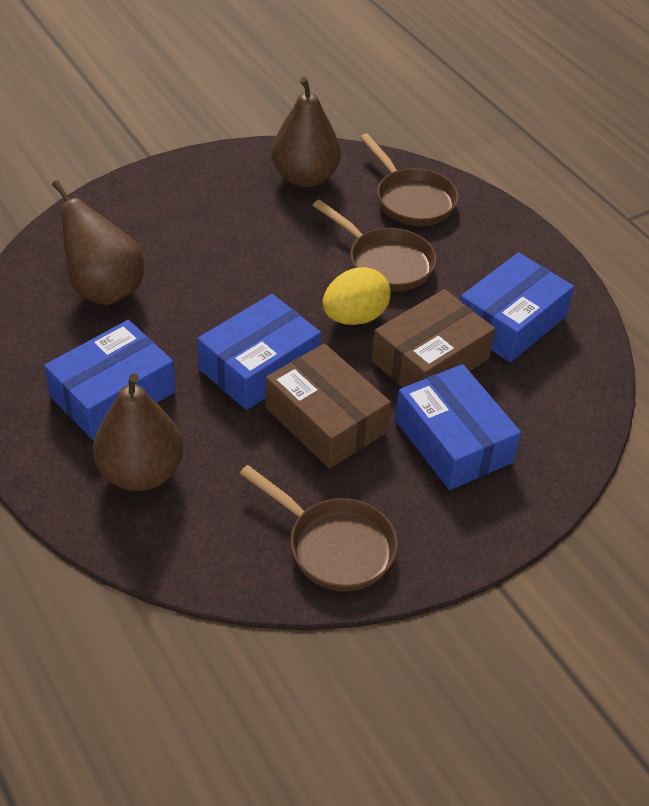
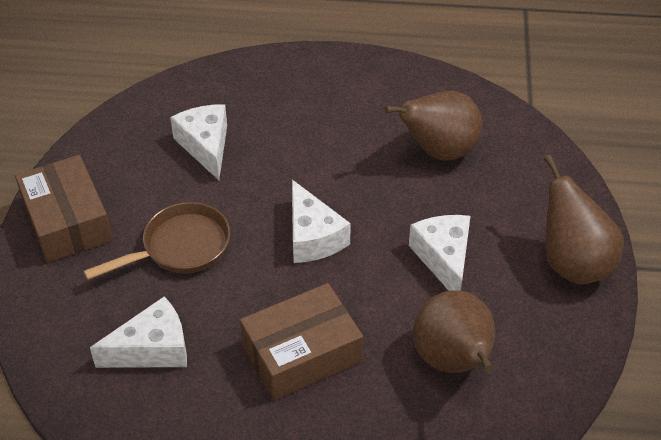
blue box: 4 -> 0
brown pan: 3 -> 1
white cheese: 0 -> 4
yellow egg: 1 -> 0

